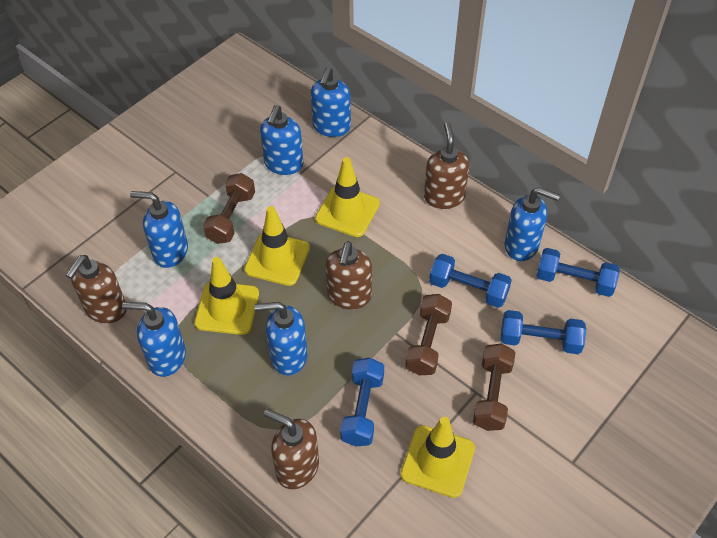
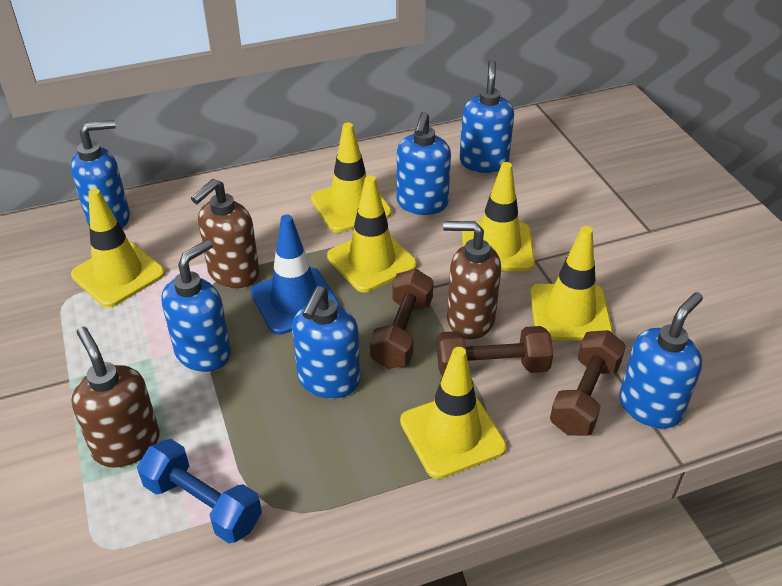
blue dumbbell: 4 -> 1
blue traffic cone: 0 -> 1
brown soap dispenser: 4 -> 3
yellow traffic cone: 4 -> 6

